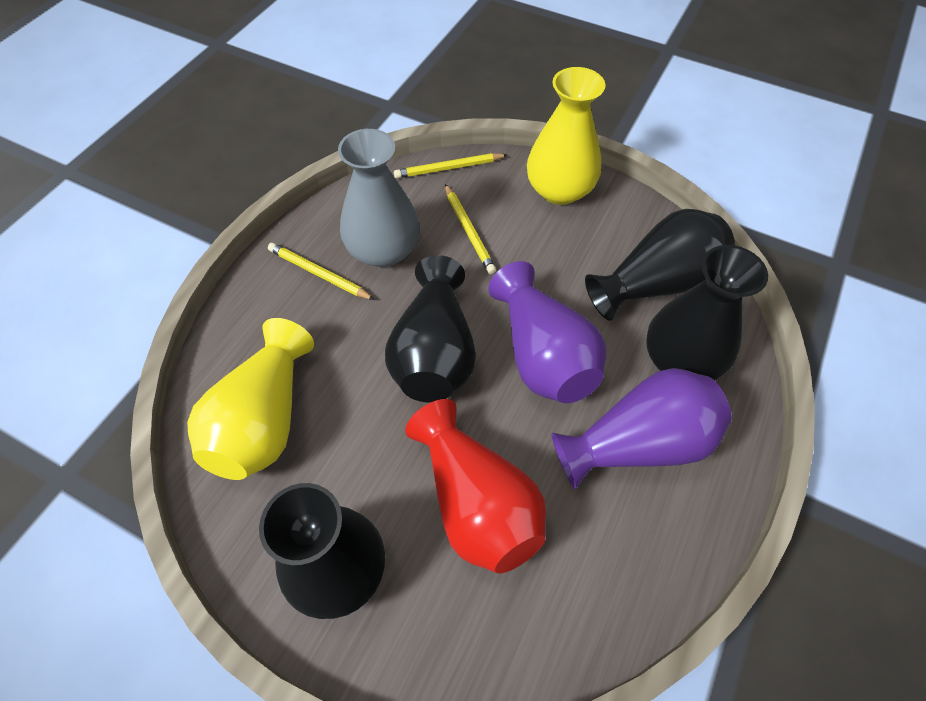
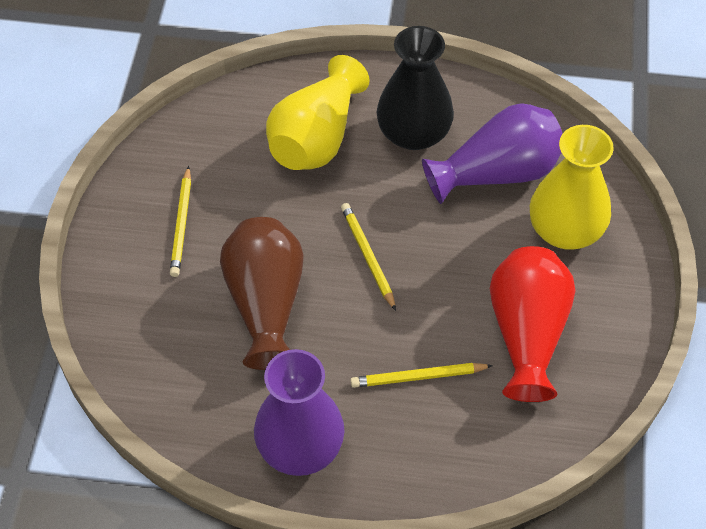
black vase: 4 -> 1
brown vase: 0 -> 1
grey vase: 1 -> 0

